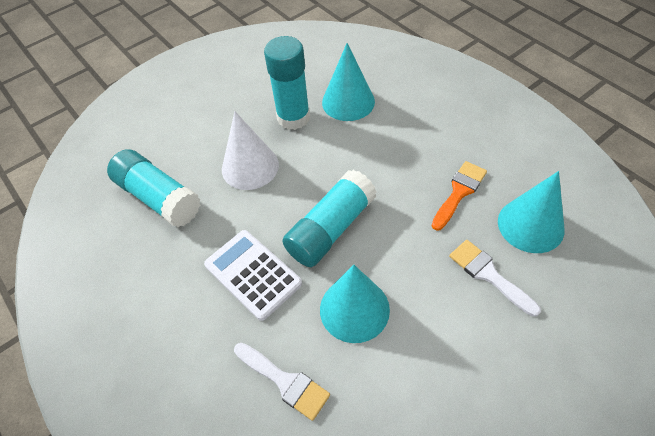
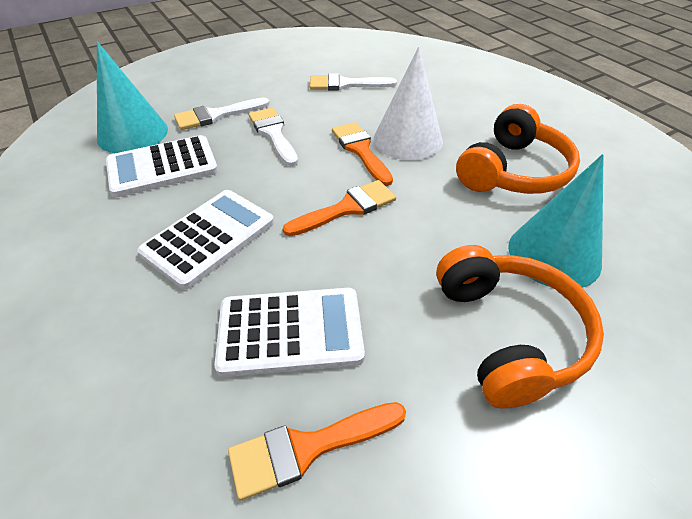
orange brush: 1 -> 3
orange headphones: 0 -> 2
turquoise cone: 3 -> 2
turquoise glue stick: 3 -> 0
white brush: 2 -> 3
white calculator: 1 -> 3

